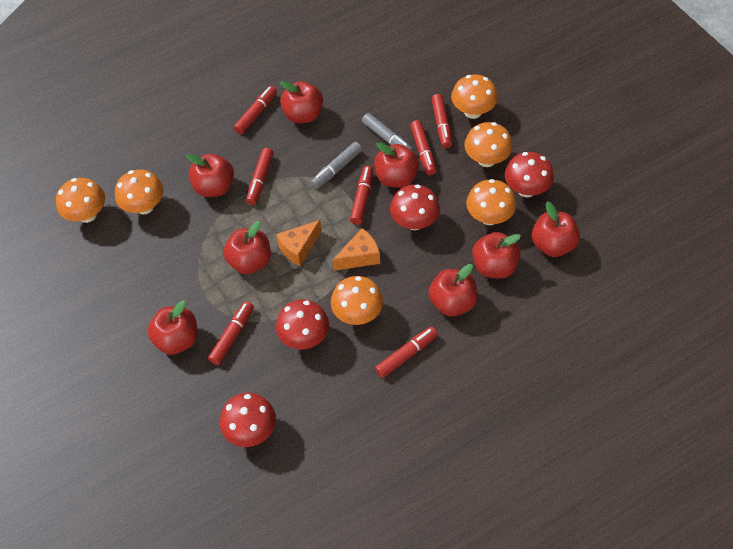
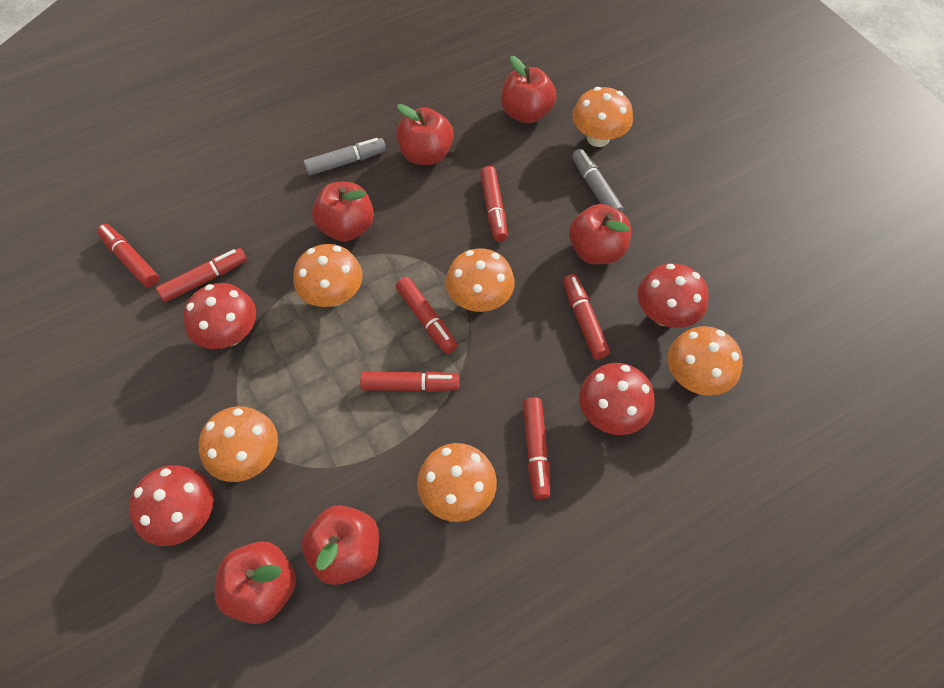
orange cheese: 2 -> 0
red apple: 8 -> 6

